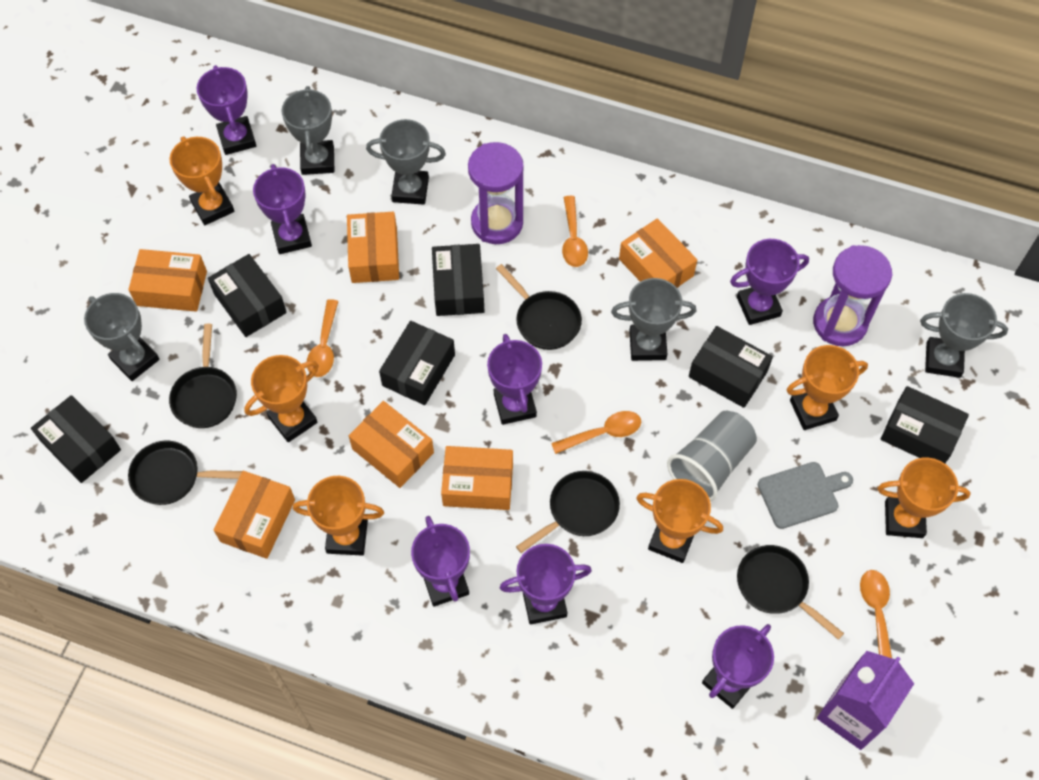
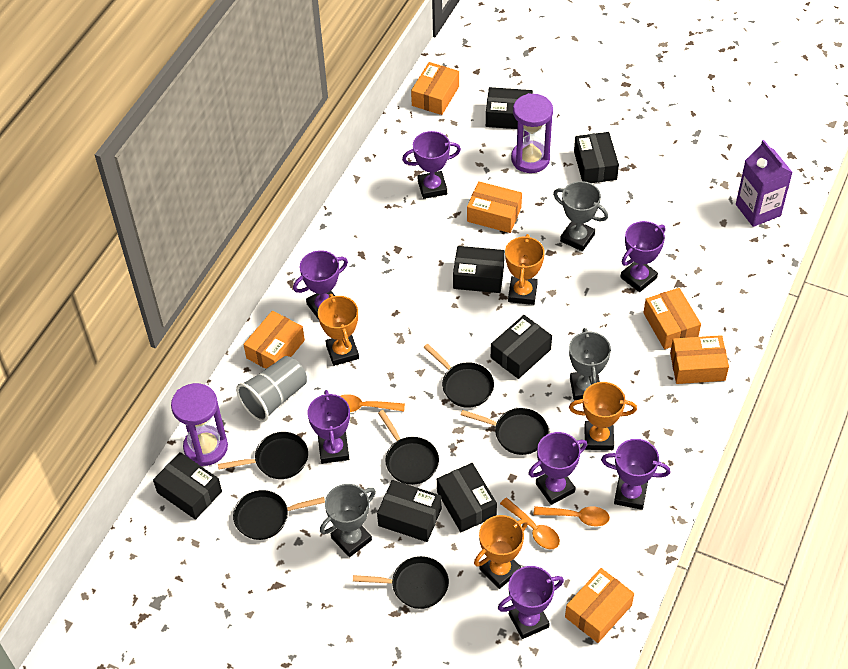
black box: 6 -> 7
black pan: 5 -> 6
grey cutting board: 1 -> 0
grey trophy: 5 -> 3
orange spoon: 4 -> 3
orange trophy: 6 -> 4

